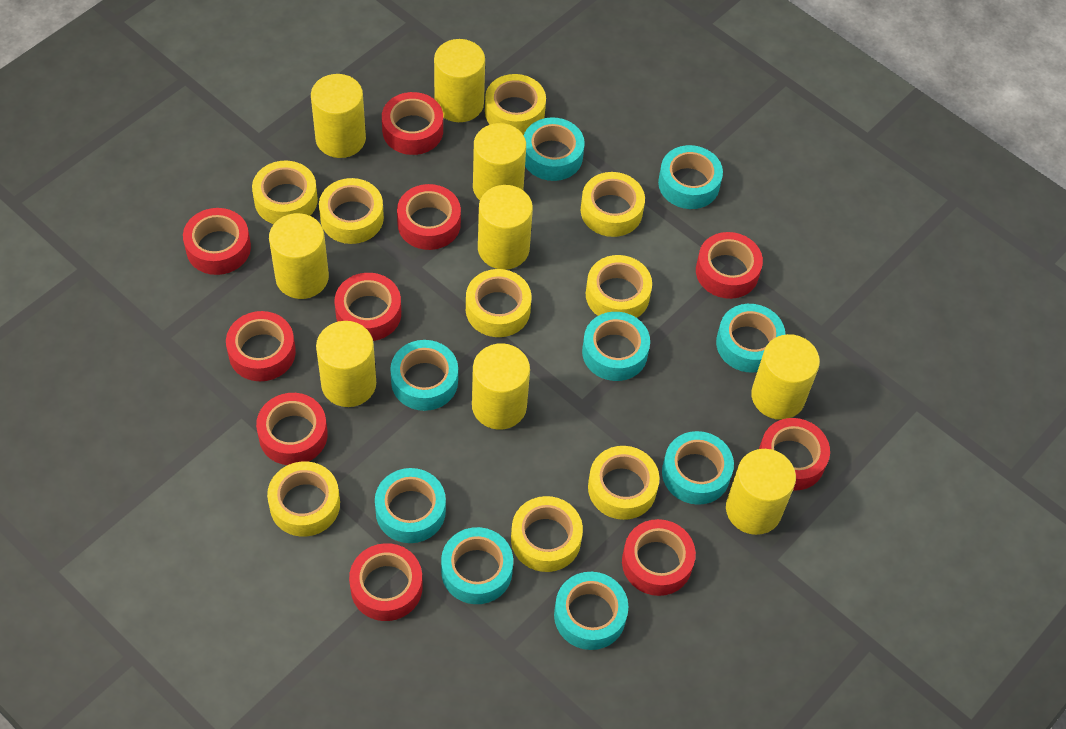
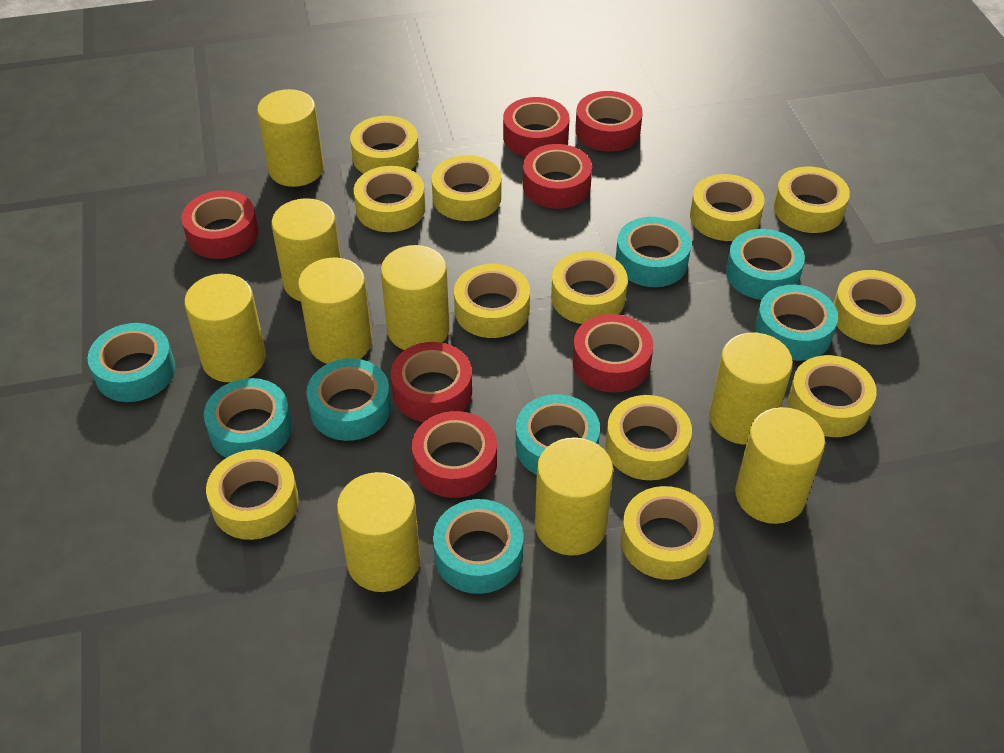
red tape: 10 -> 7
turquoise tape: 9 -> 8
yellow tape: 9 -> 12

